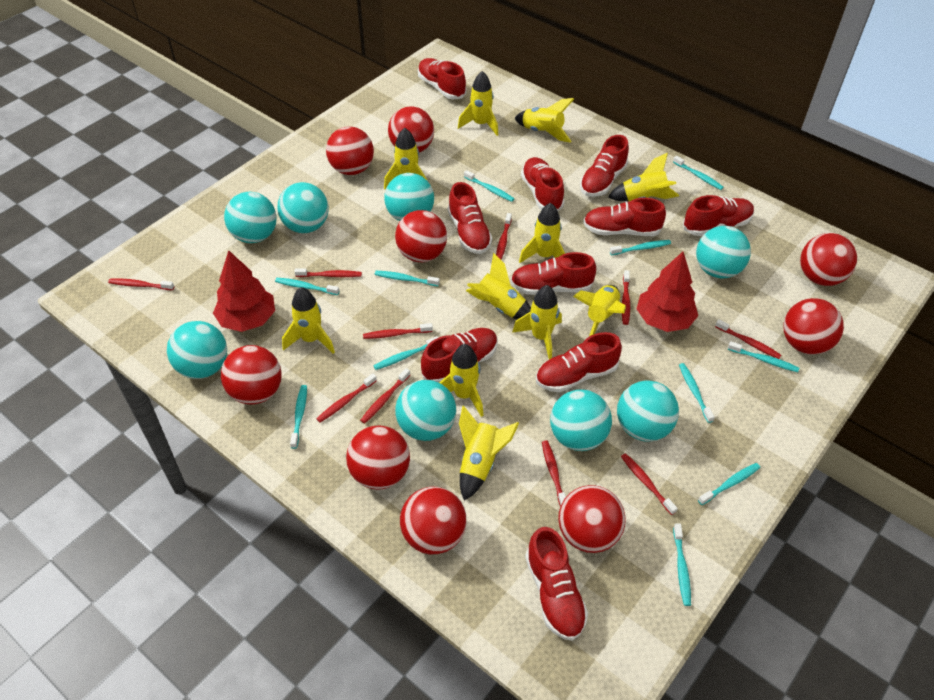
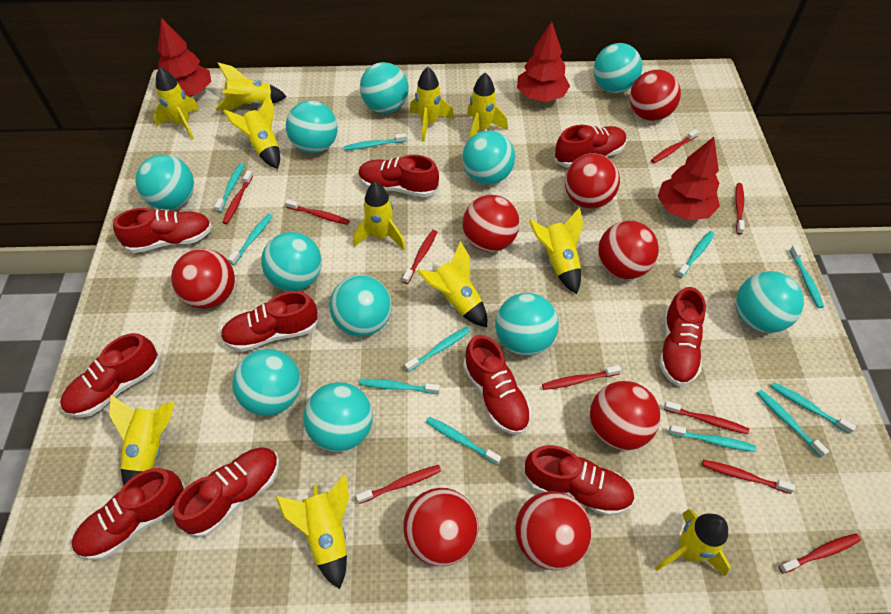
red ball: 9 -> 8
red tree: 2 -> 3
turquoise ball: 8 -> 11

